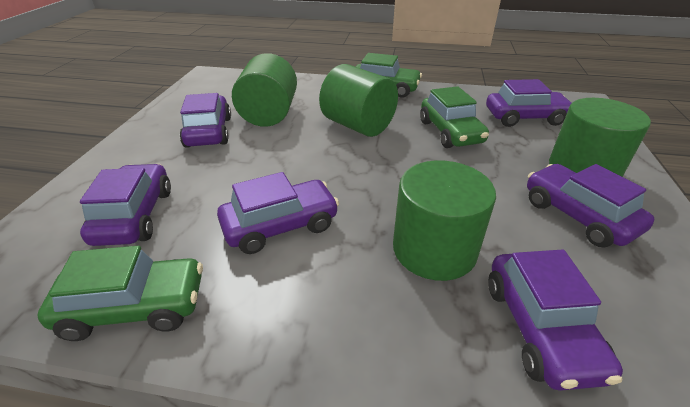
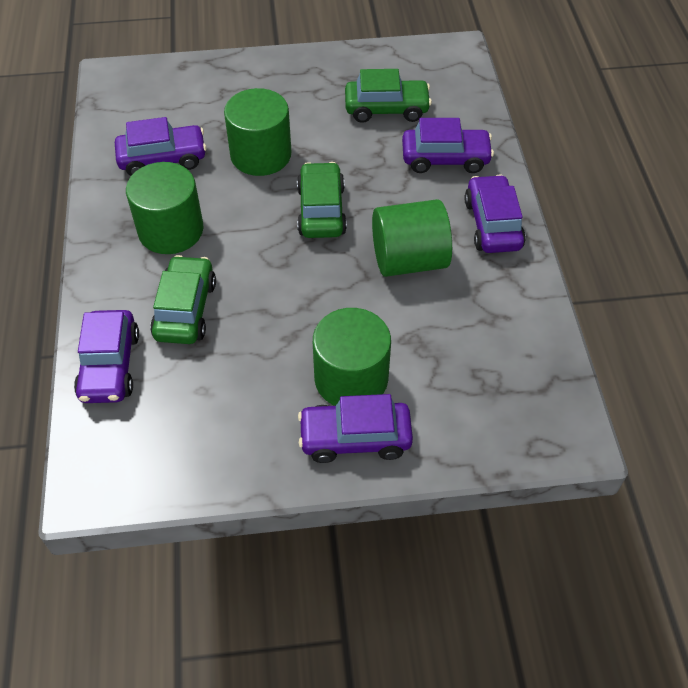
purple car: 6 -> 5

